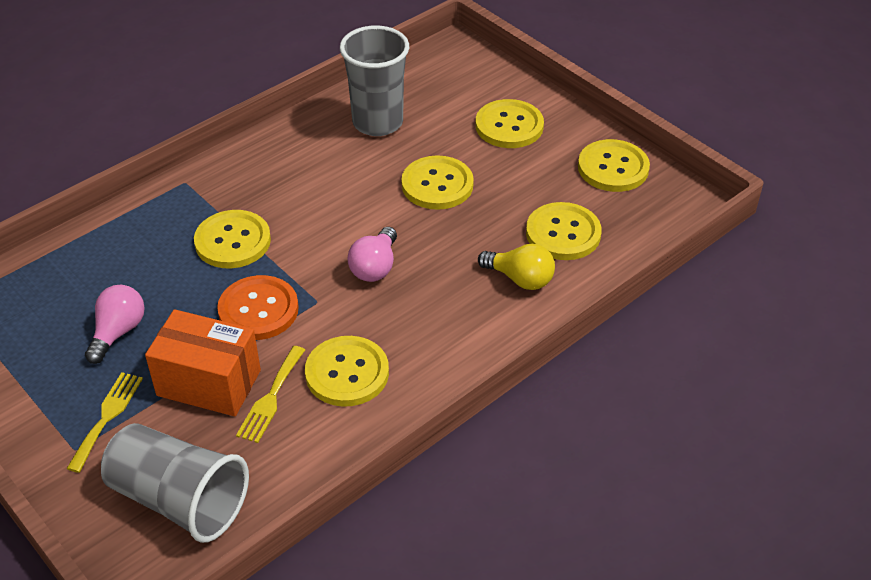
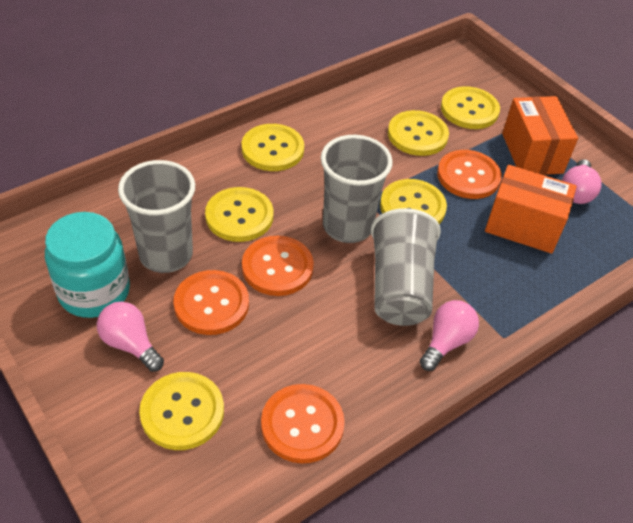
grey cup: 2 -> 3
orange box: 1 -> 2
orange button: 1 -> 4
pink light bulb: 2 -> 3
turquoise jar: 0 -> 1
yellow fork: 2 -> 0
yellow light bulb: 1 -> 0

